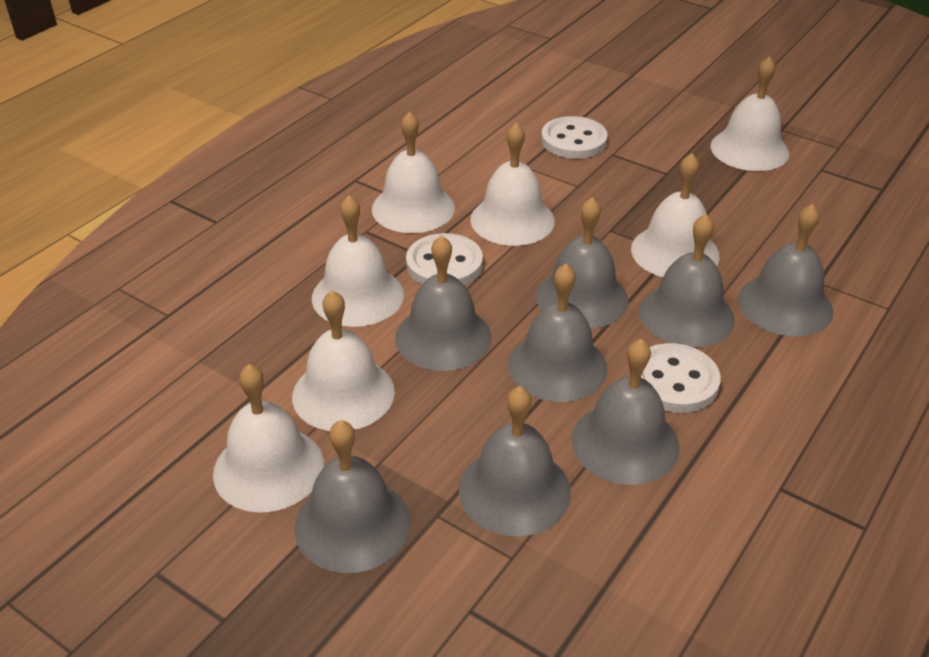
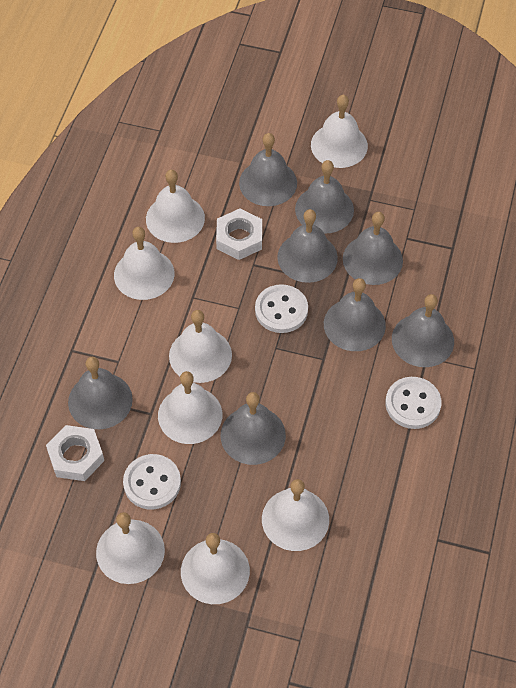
white bell: 7 -> 8
white nut: 0 -> 2

